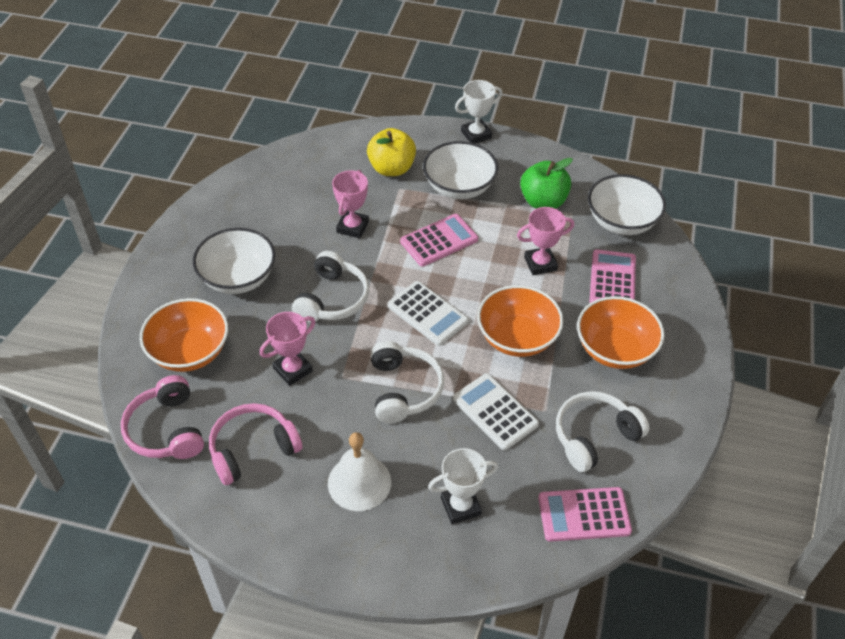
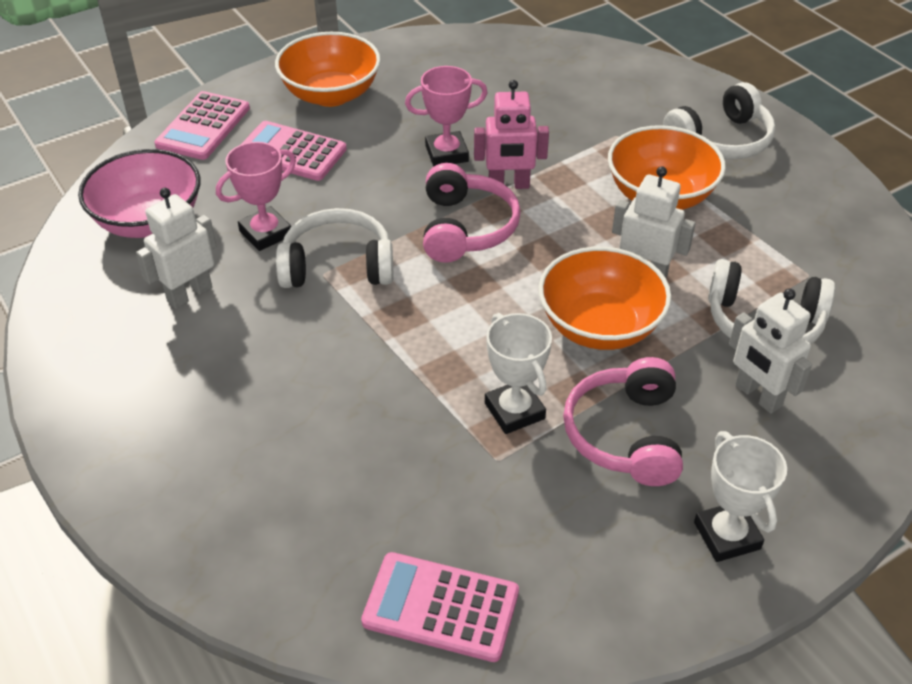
green apple: 1 -> 0
pink bowl: 0 -> 1
pink robot: 0 -> 1
pink trophy: 3 -> 2
white bell: 1 -> 0
white bowl: 3 -> 0
white calculator: 2 -> 0
white robot: 0 -> 3
yellow apple: 1 -> 0

